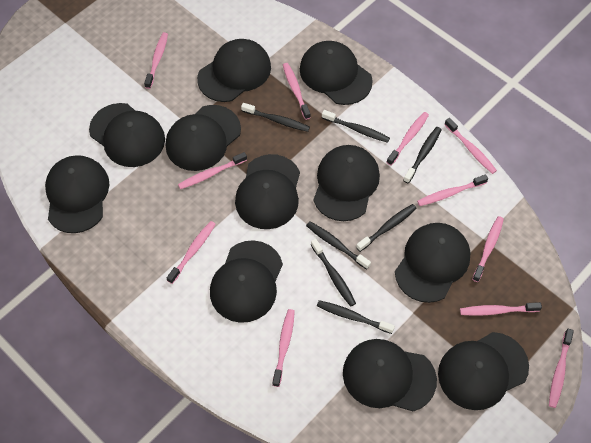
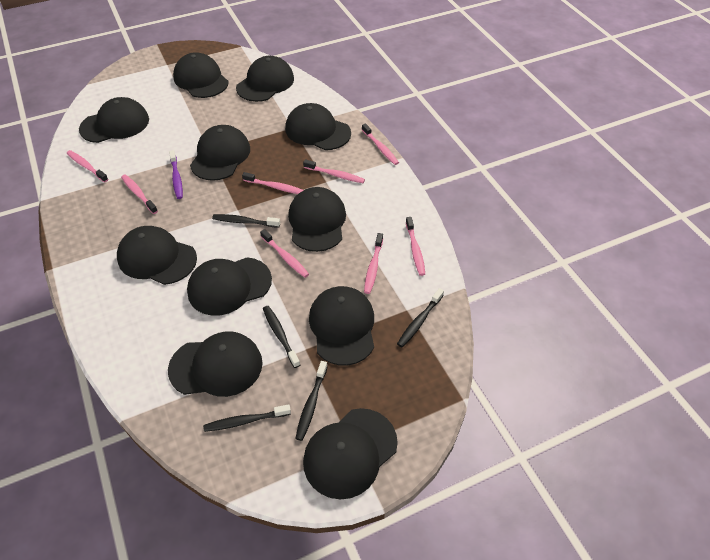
black toothbrush: 7 -> 5
pink toothbrush: 11 -> 8
purple toothbrush: 0 -> 1

